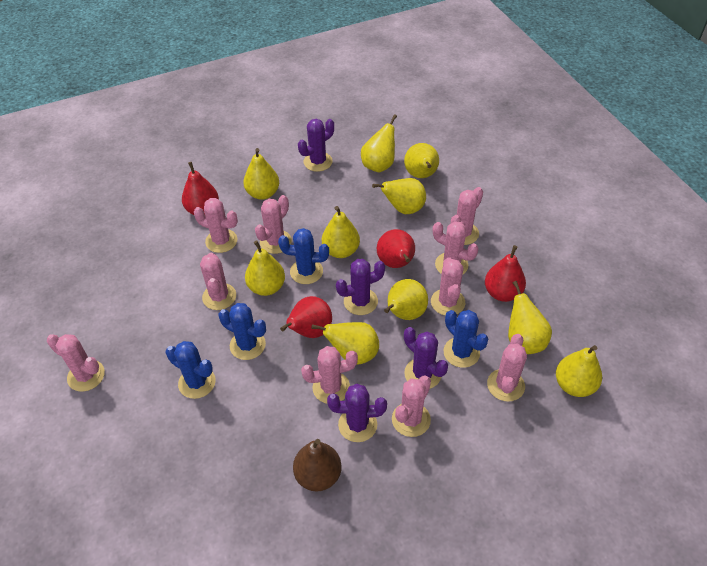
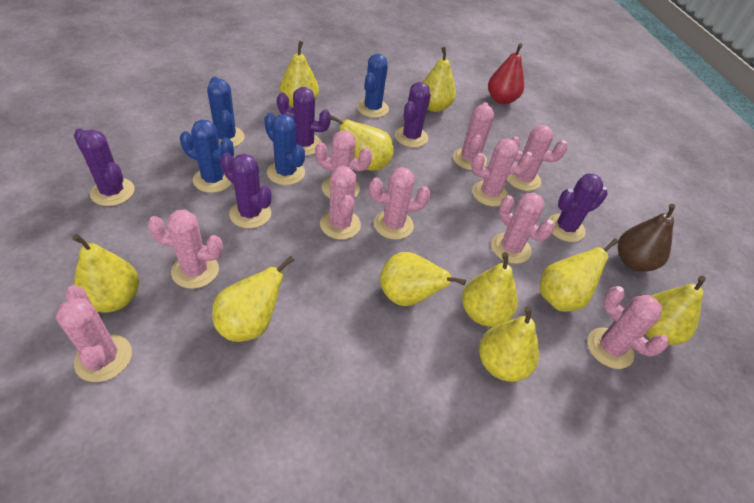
purple cactus: 4 -> 5
red pear: 4 -> 1

